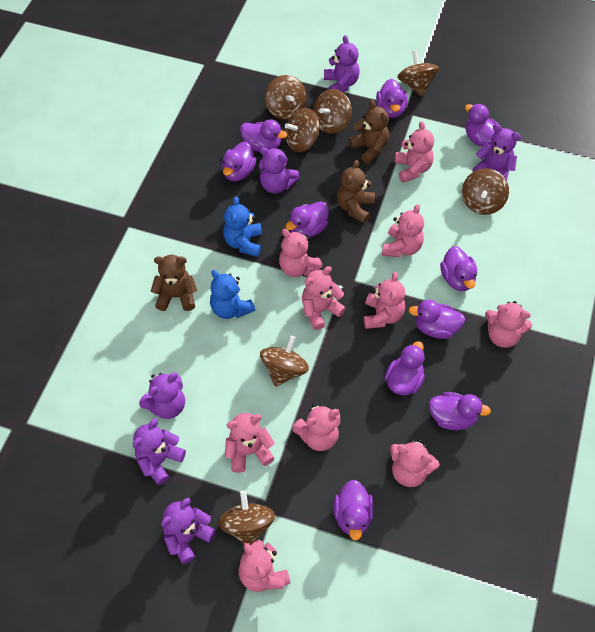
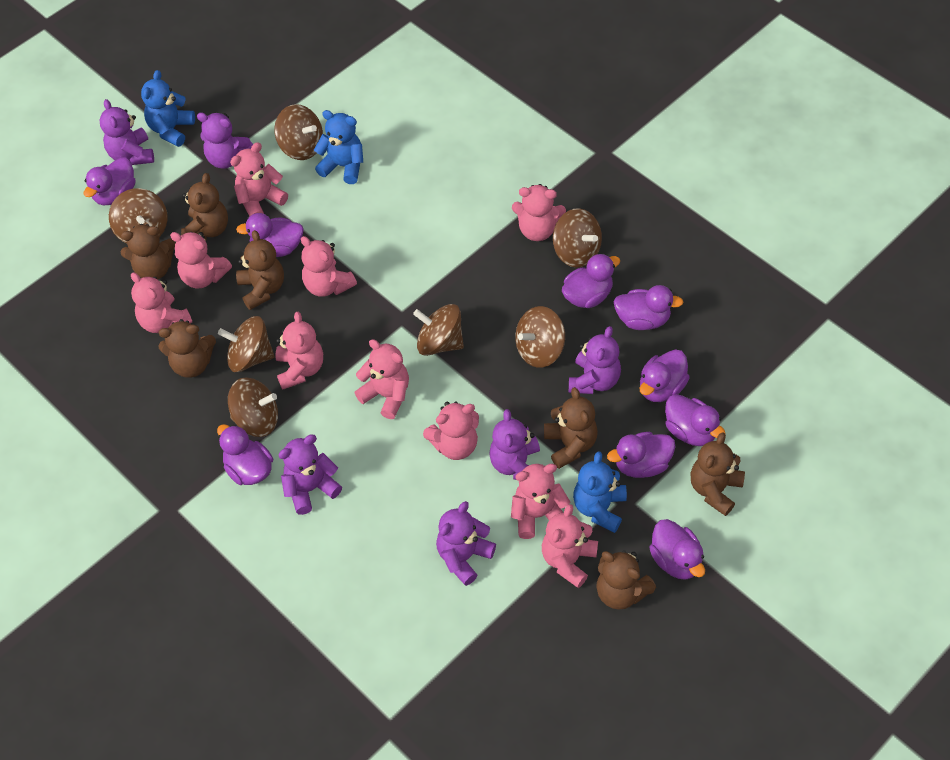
blue teddy bear: 2 -> 3
brown teddy bear: 3 -> 7
purple duck: 10 -> 9

